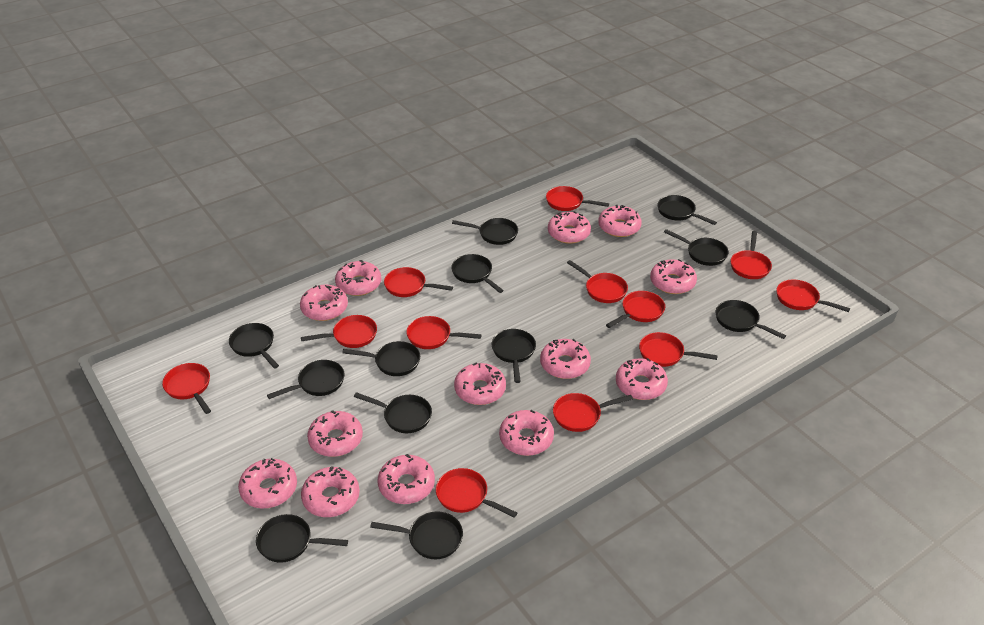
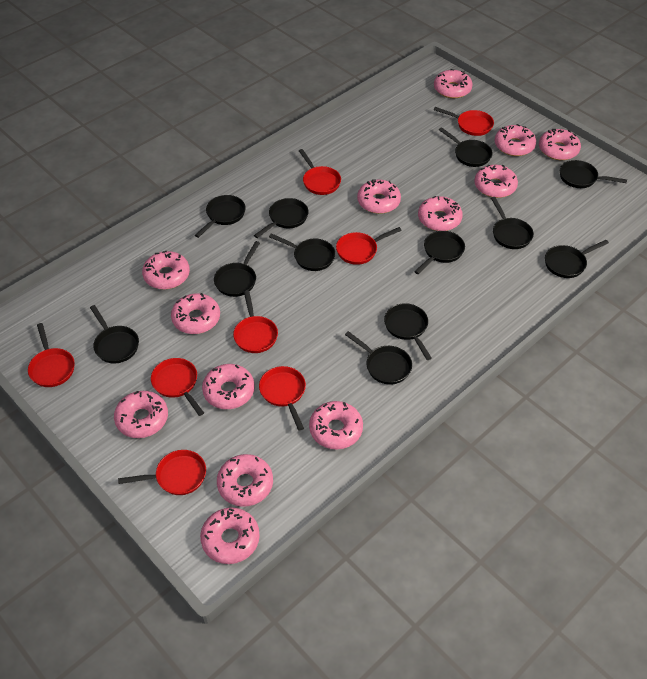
red pan: 12 -> 8

